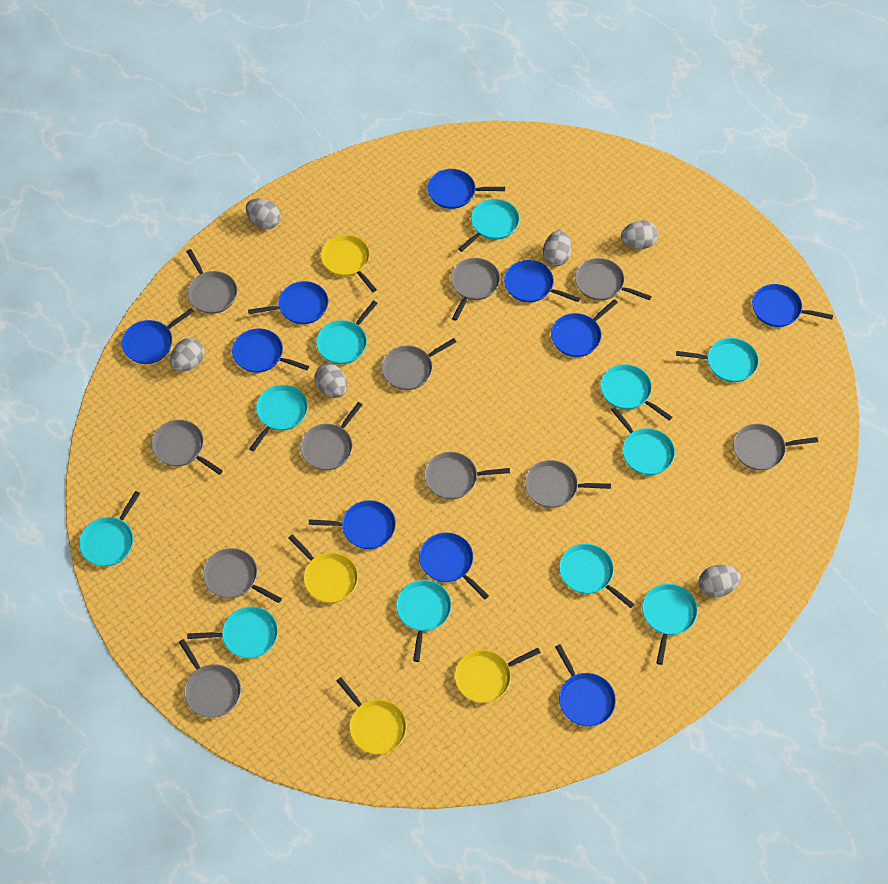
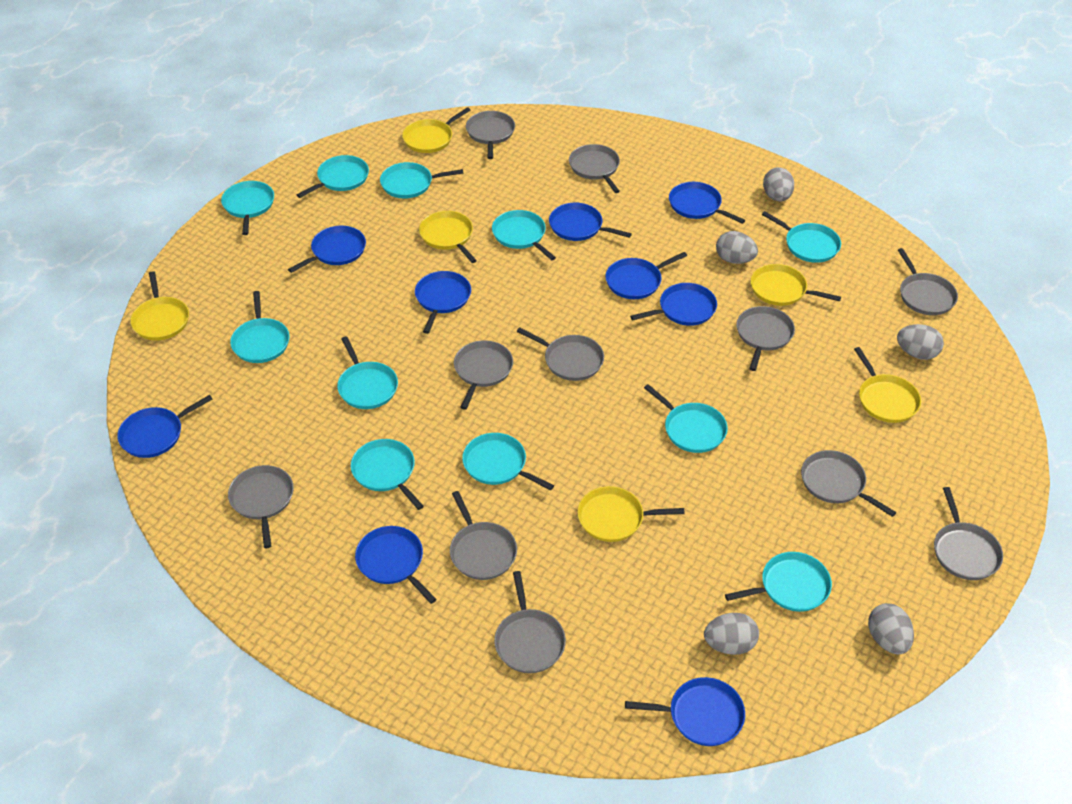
blue pan: 10 -> 9
grey egg: 6 -> 5
yellow pan: 4 -> 6

